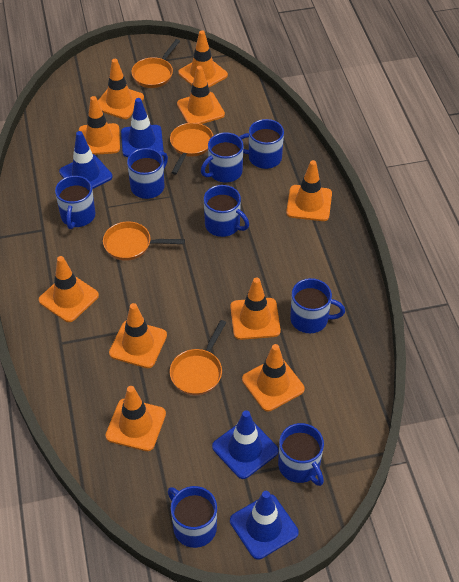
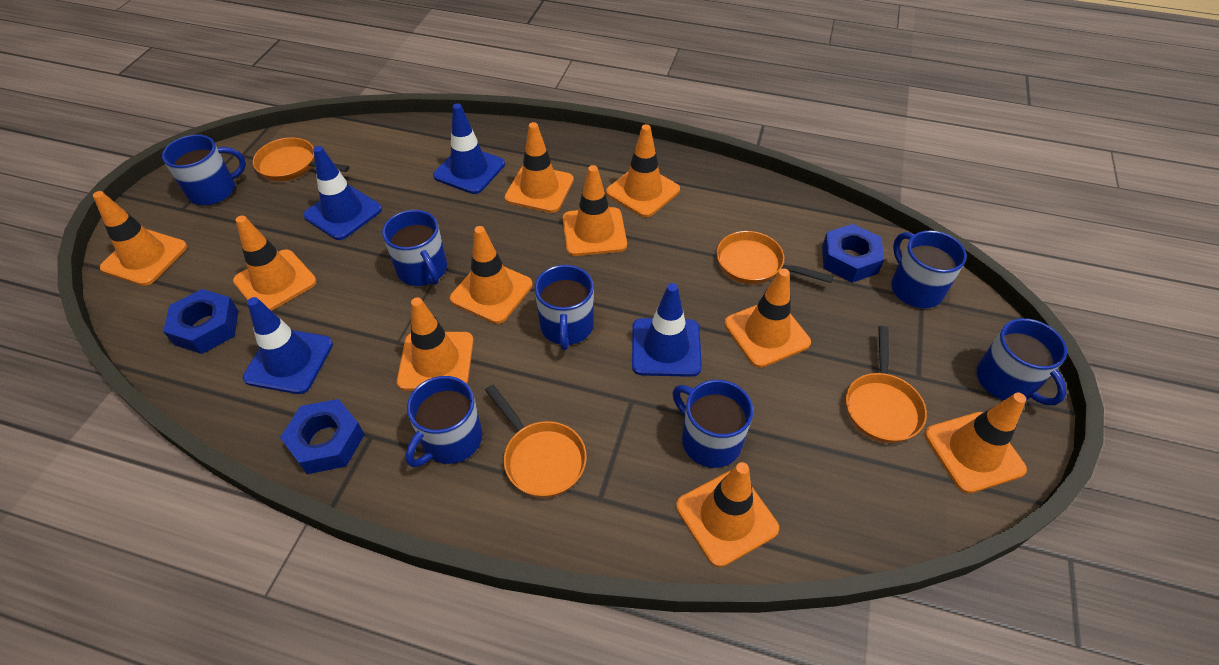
blue mug: 8 -> 7
blue nut: 0 -> 3

